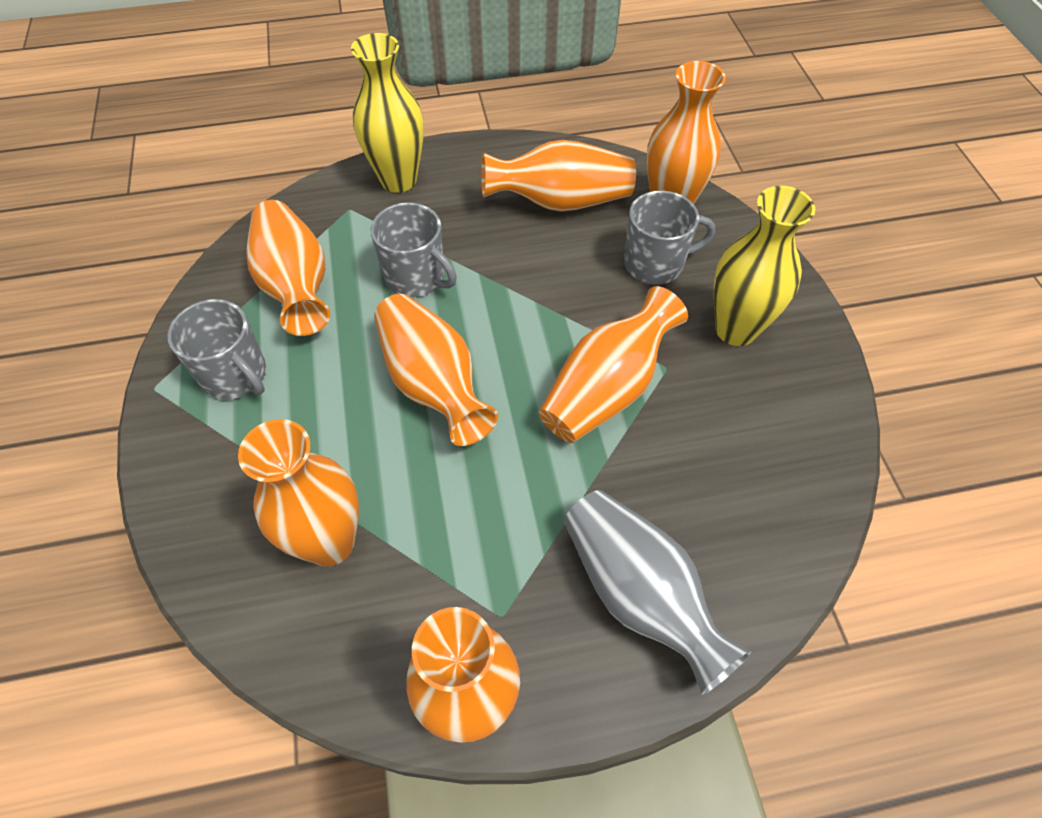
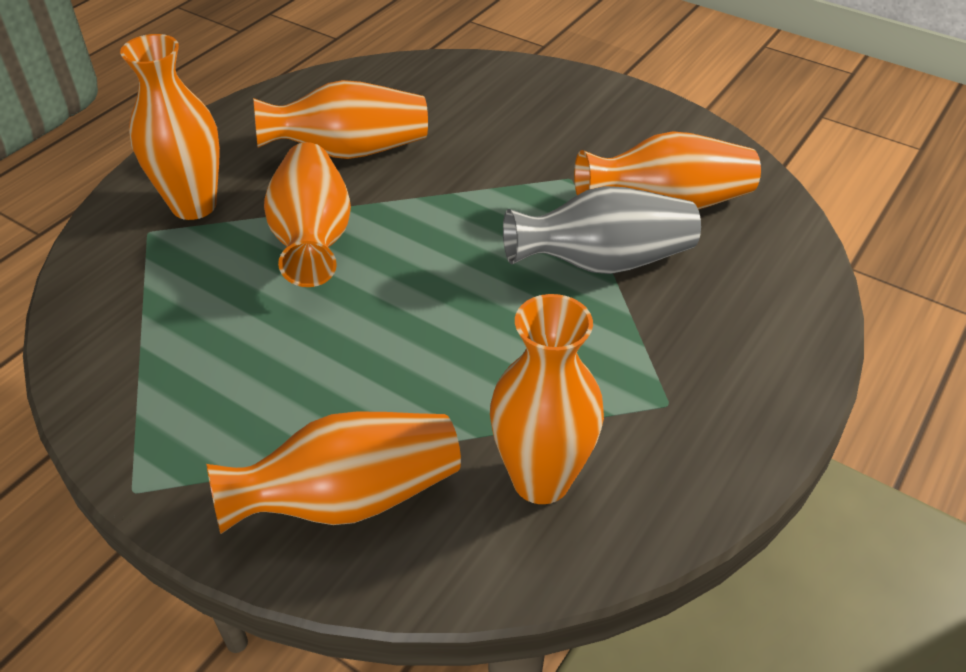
grey mug: 3 -> 0
orange vase: 7 -> 6
yellow vase: 2 -> 0

